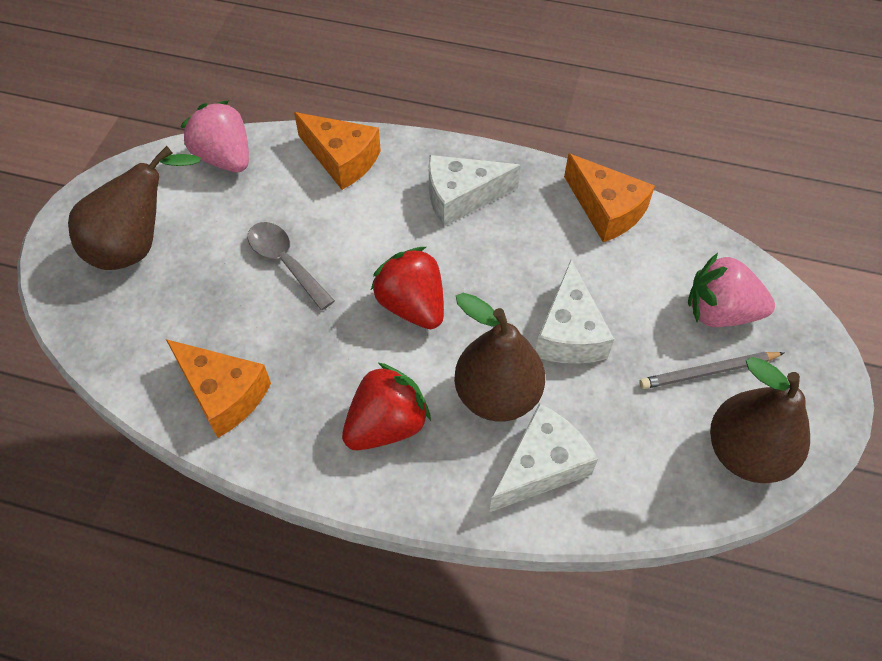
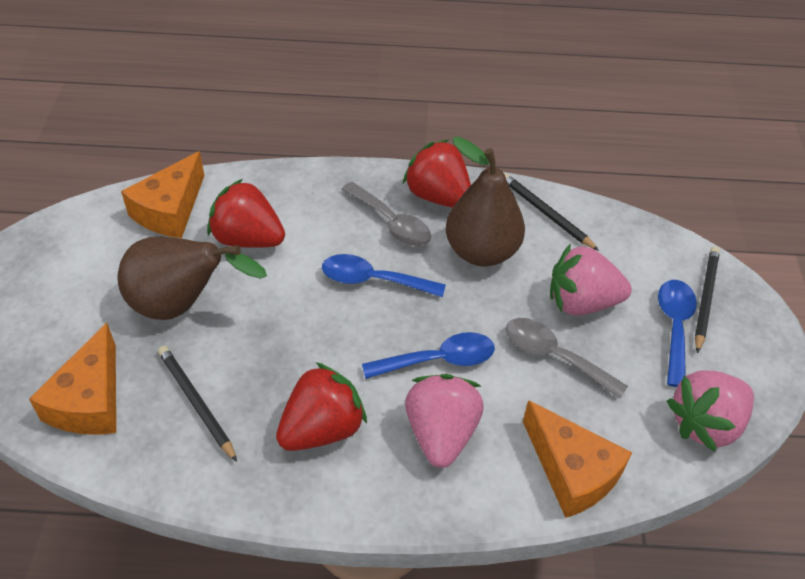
black pencil: 0 -> 3
blue spoon: 0 -> 3
brown pear: 3 -> 2
grey pencil: 1 -> 0
grey spoon: 1 -> 2
pink strawberry: 2 -> 3
red strawberry: 2 -> 3
white cheese: 3 -> 0

